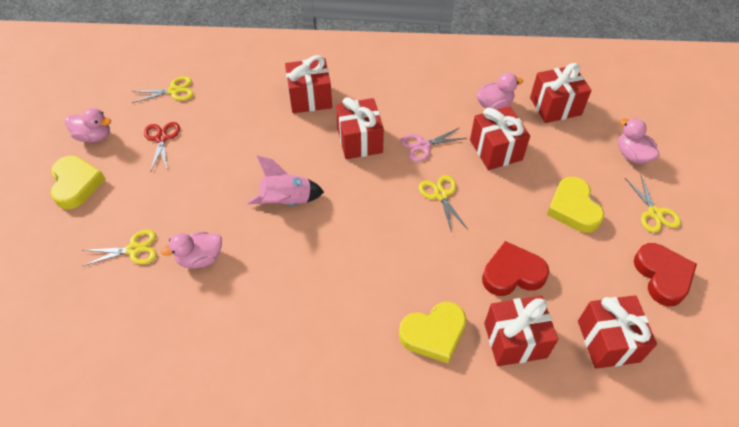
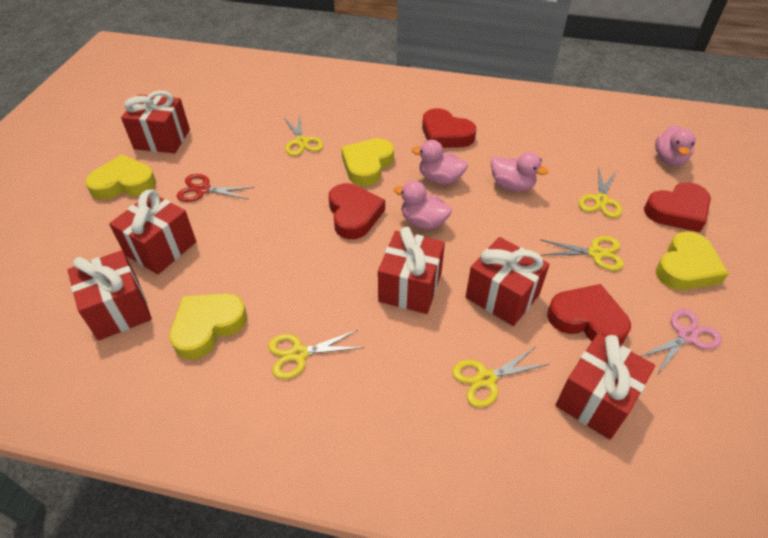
pink rocket: 1 -> 0
red heart: 2 -> 4
yellow heart: 3 -> 4
yellow scissors: 4 -> 5

